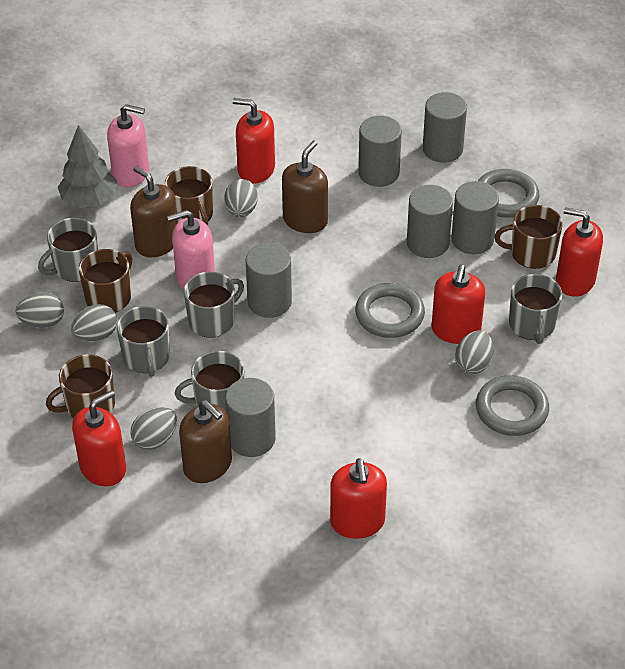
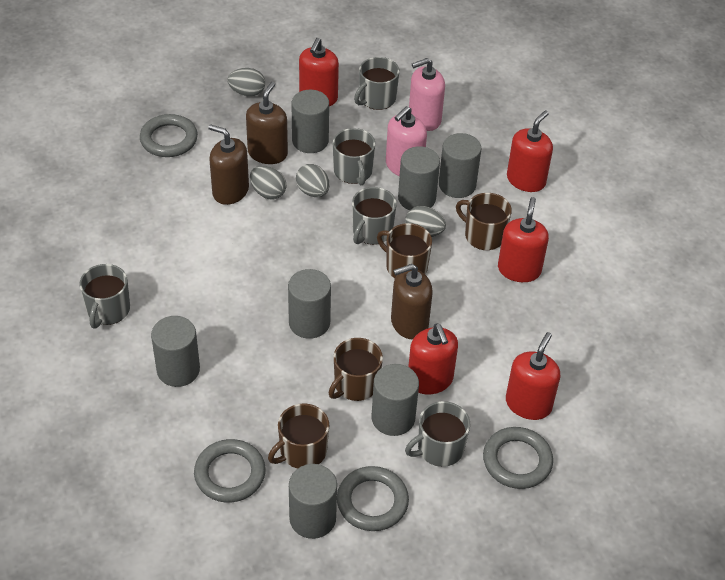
grey cylinder: 6 -> 7
grey egg: 5 -> 4
grey ring: 3 -> 4
grey tree: 1 -> 0

